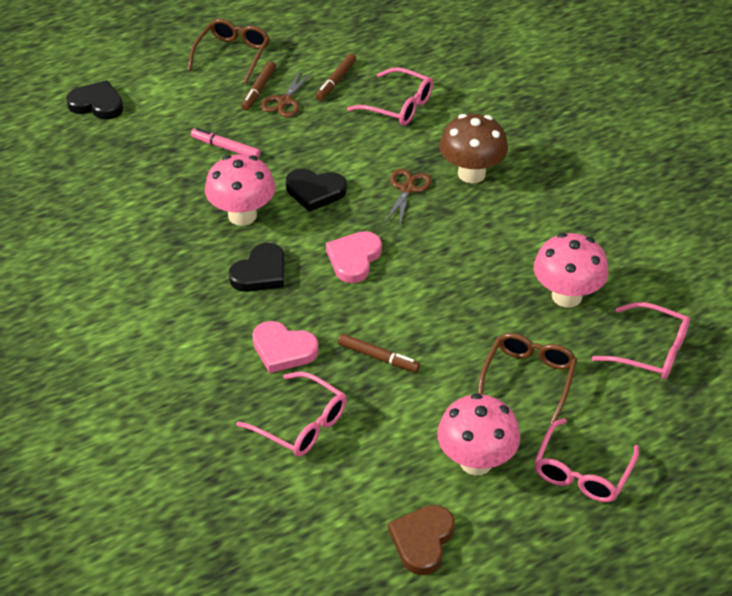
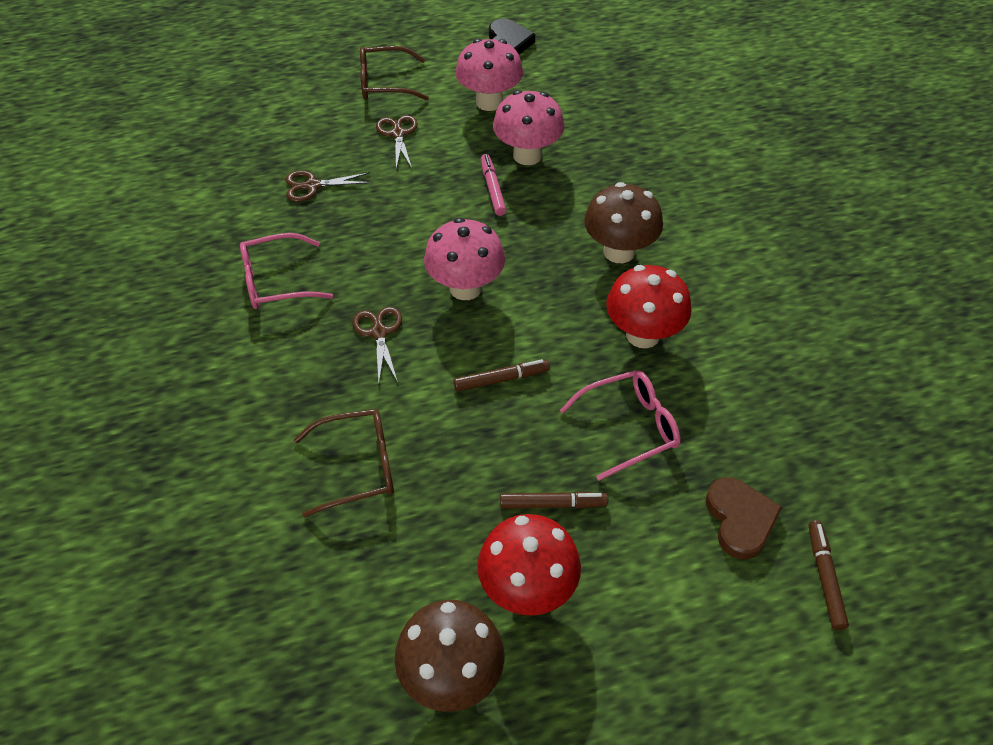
black heart: 3 -> 1
brown mushroom: 1 -> 2
brown scissors: 2 -> 3
pink glasses: 4 -> 2
pink heart: 2 -> 0
red mushroom: 0 -> 2

